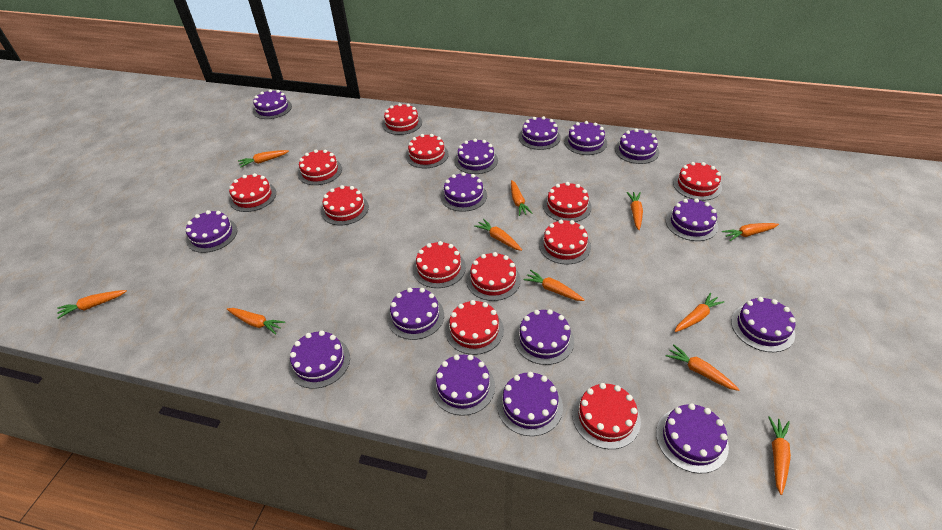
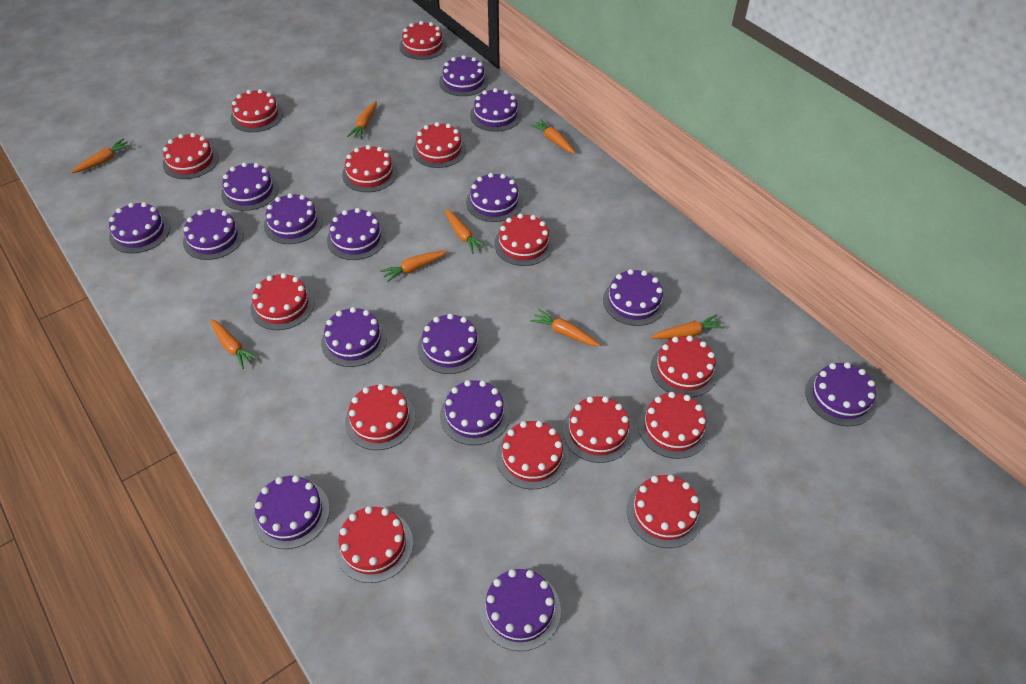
orange carrot: 11 -> 8
red cake: 12 -> 14

